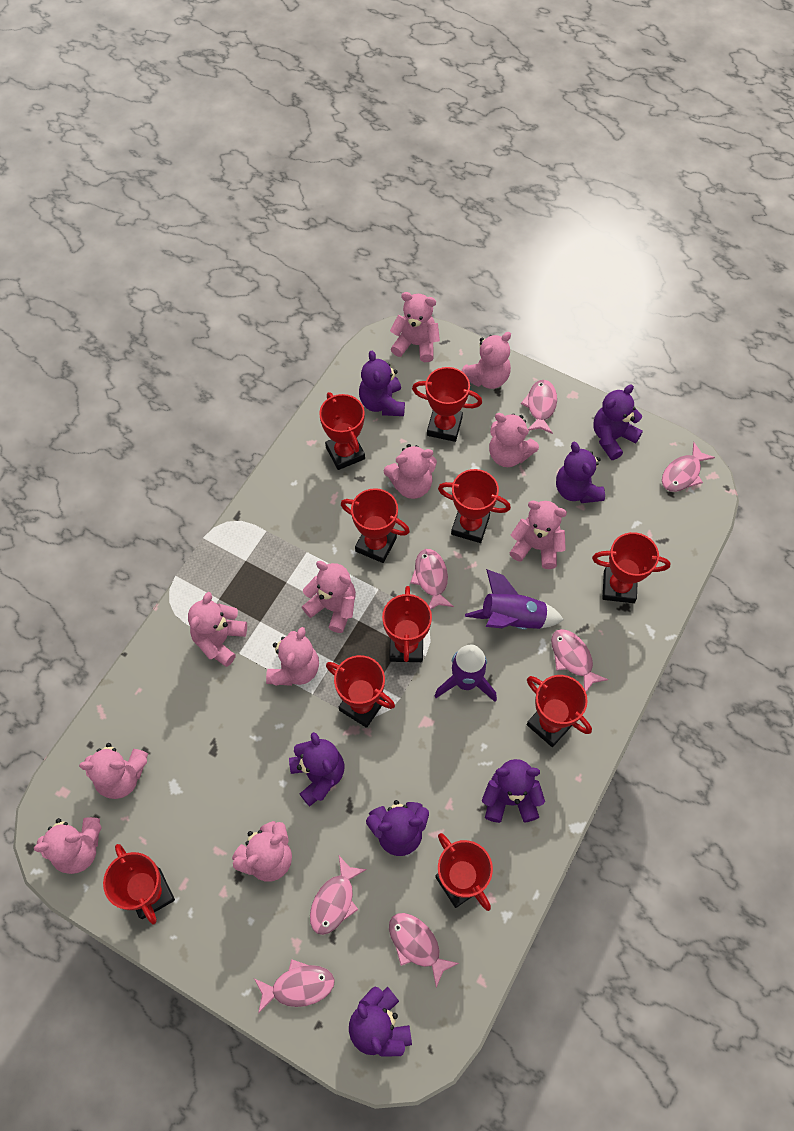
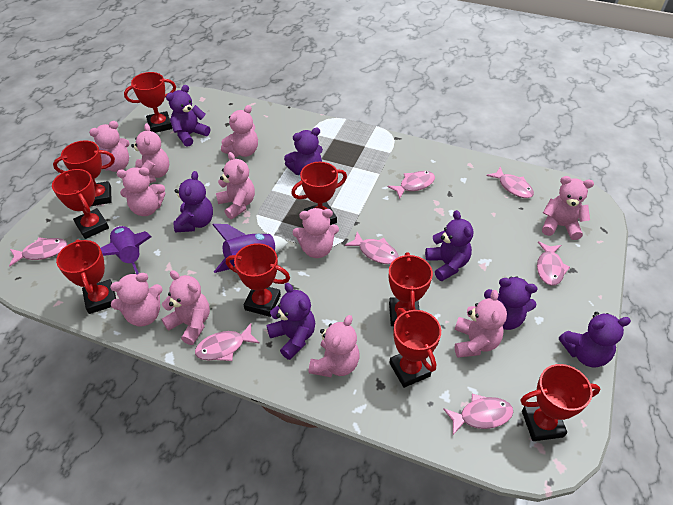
red trophy: 10 -> 9

